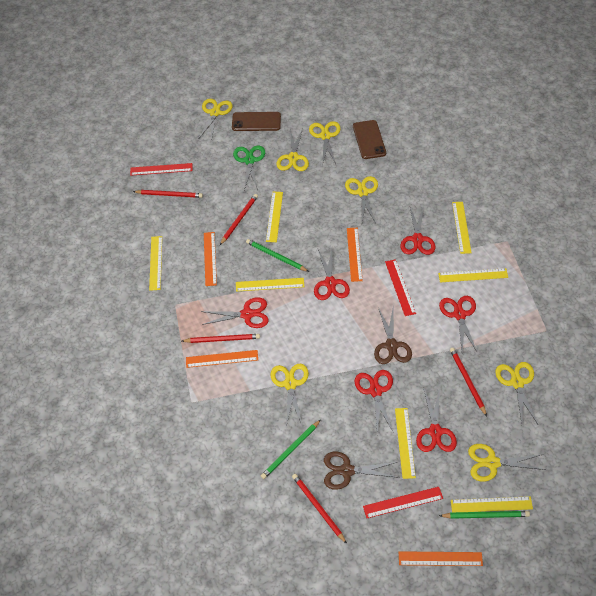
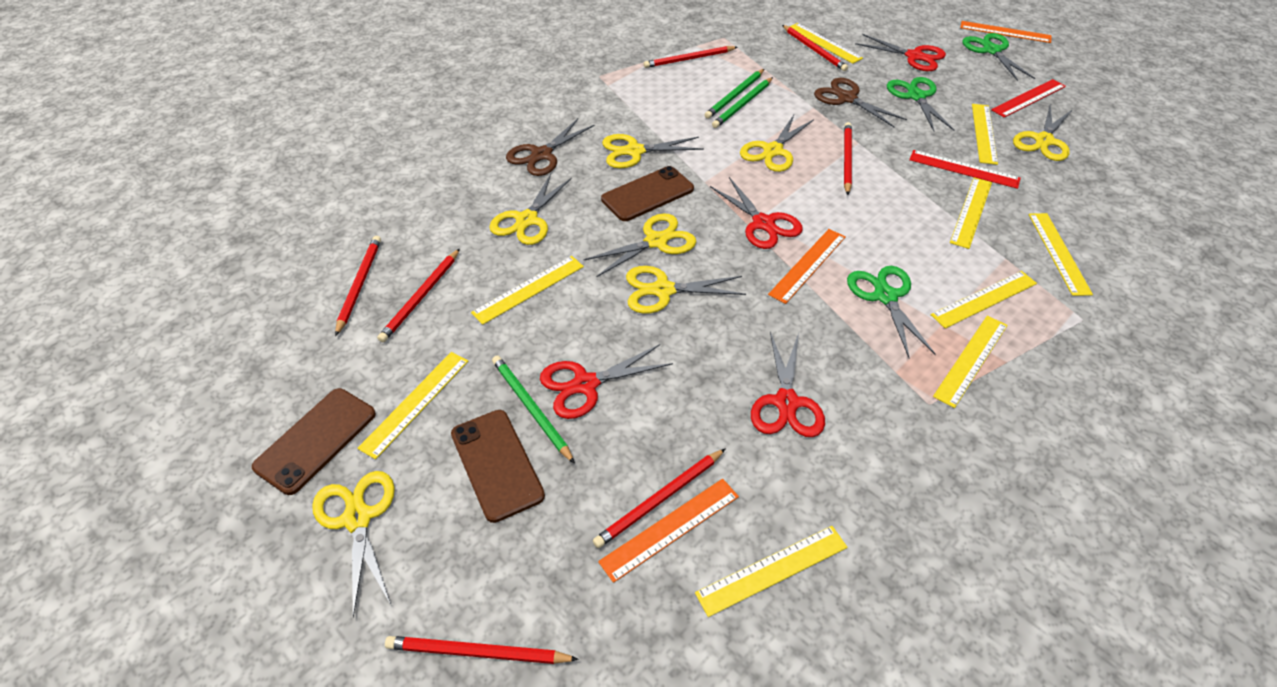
brown phone: 2 -> 3
green scissors: 1 -> 3
orange ruler: 4 -> 3
red pencil: 5 -> 7
red ruler: 3 -> 2
red scissors: 6 -> 4
yellow ruler: 7 -> 9

